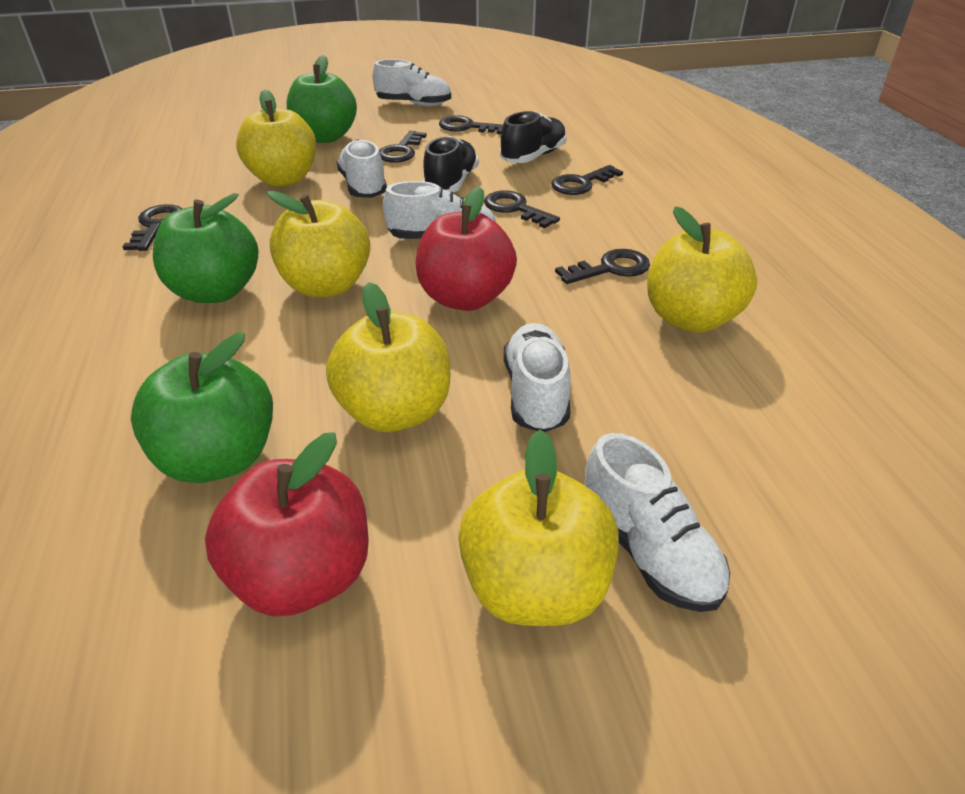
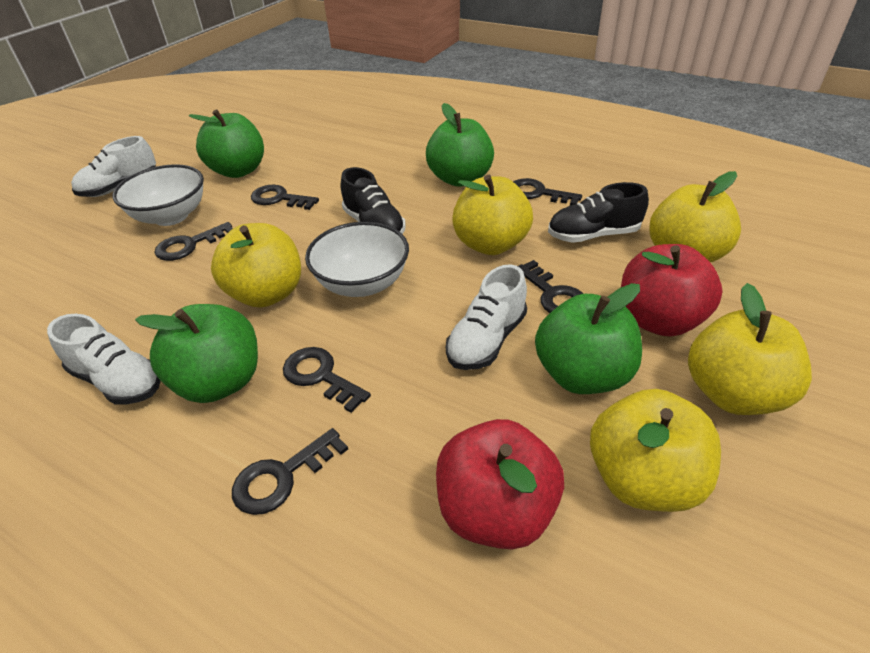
green apple: 3 -> 4
white bowl: 0 -> 2
white shoe: 5 -> 3

